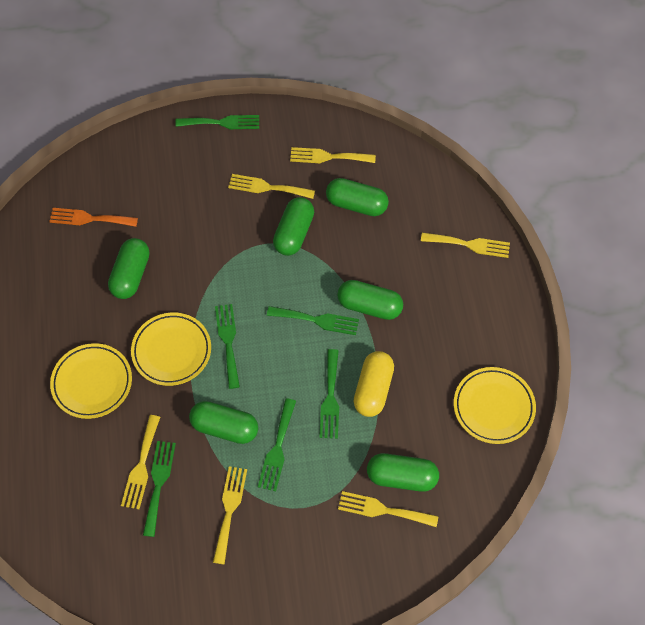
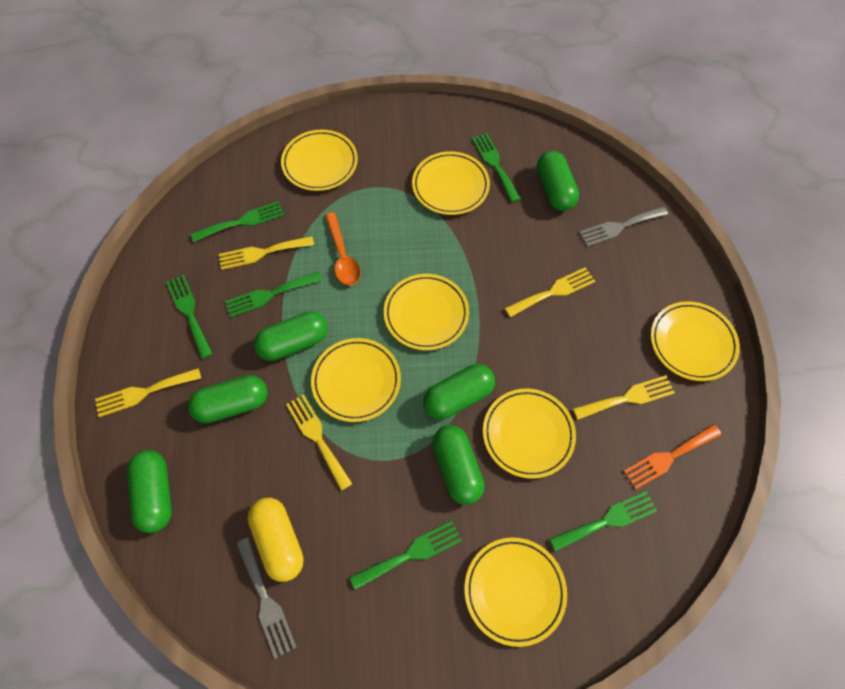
grey fork: 0 -> 2
orange spoon: 0 -> 1
yellow fork: 6 -> 5
yellow plate: 3 -> 7

